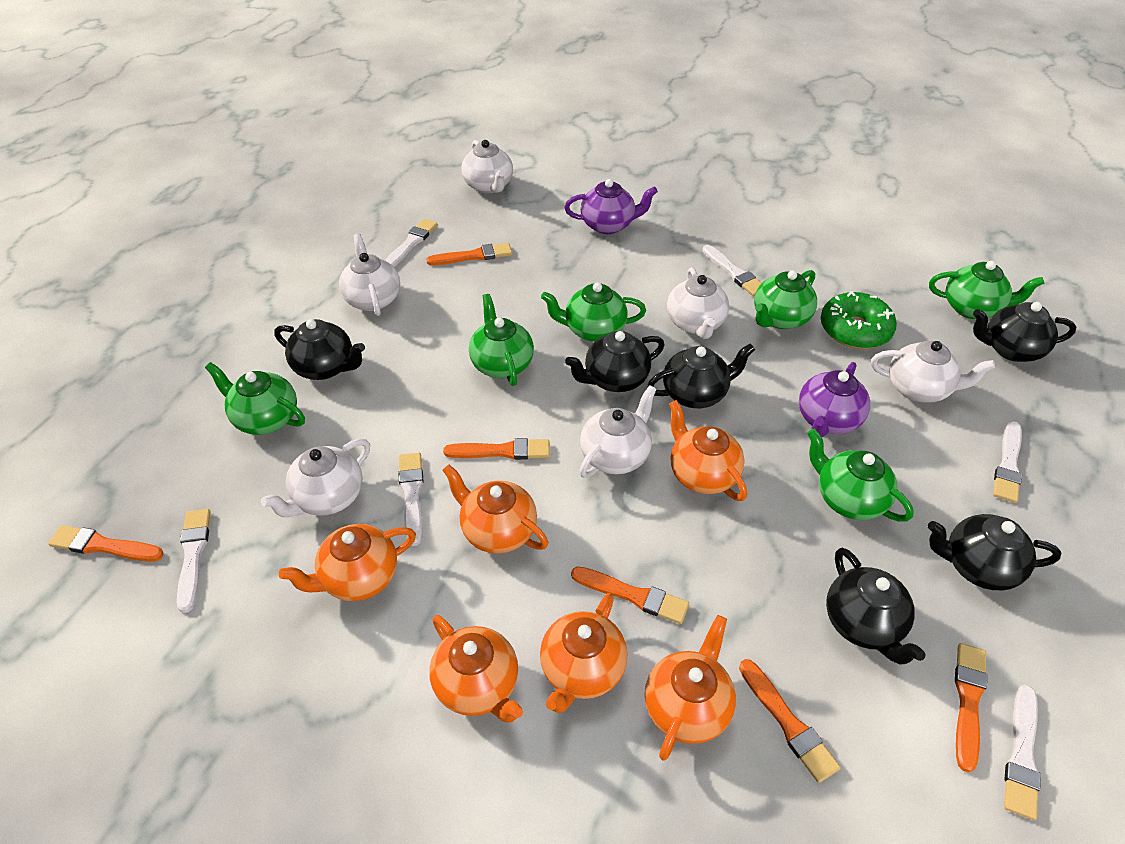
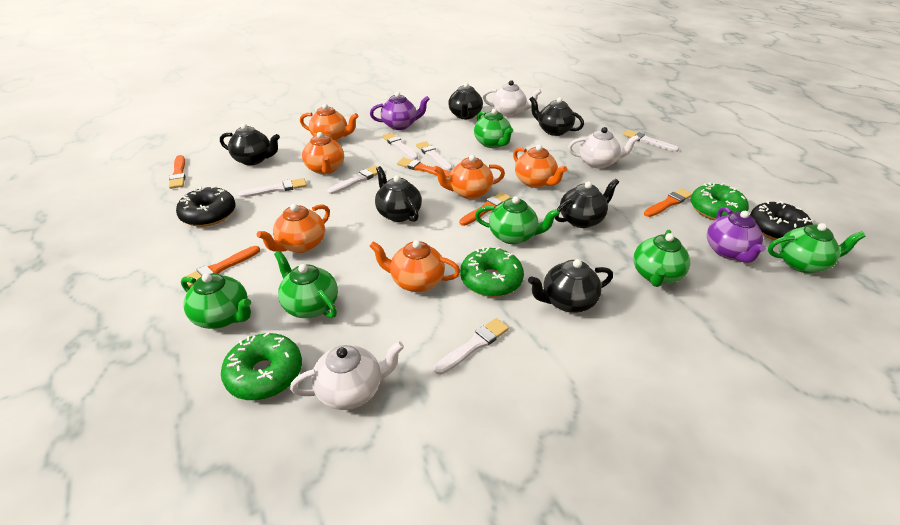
black donut: 0 -> 2
green donut: 1 -> 3
orange brush: 6 -> 5
white teapot: 6 -> 3

